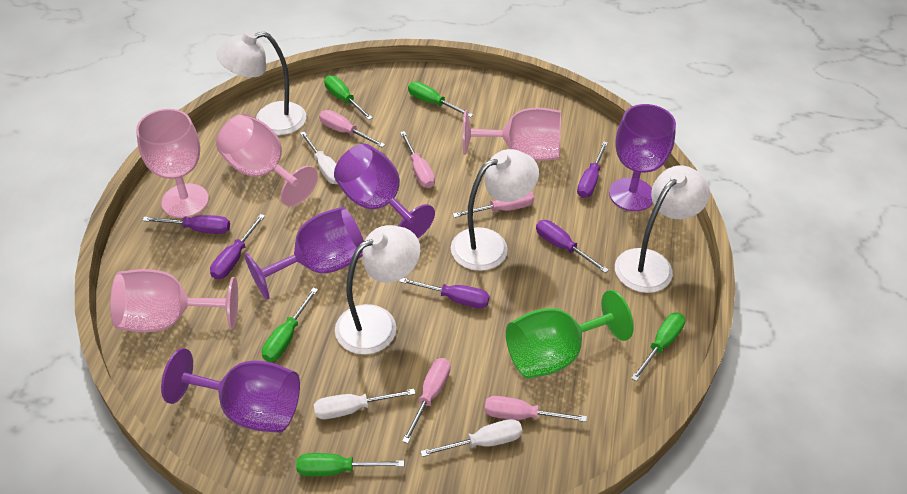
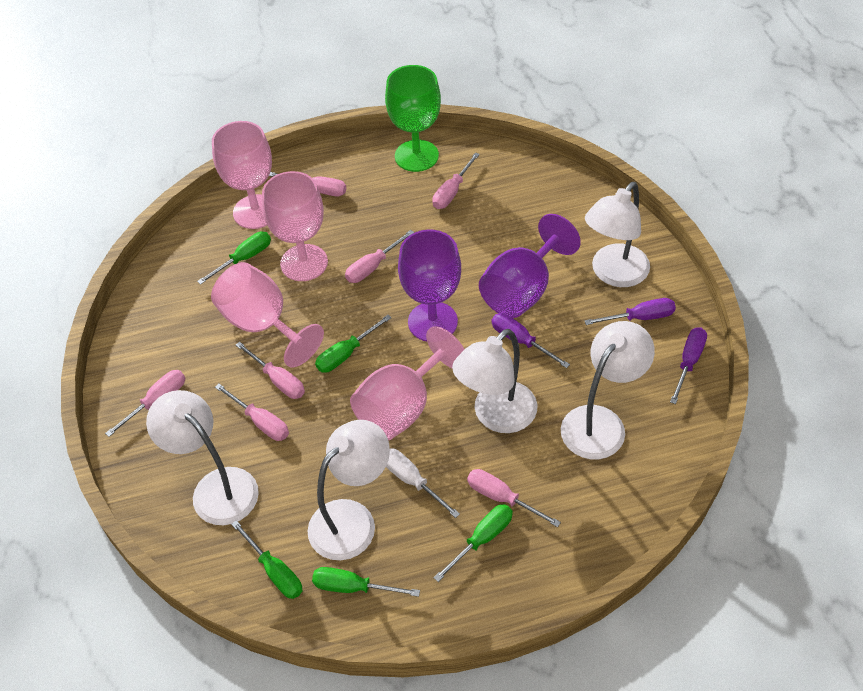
pink screwdriver: 5 -> 7
purple goblet: 4 -> 2
purple screwdriver: 5 -> 3
white lamp: 4 -> 5
white screwdriver: 3 -> 1

